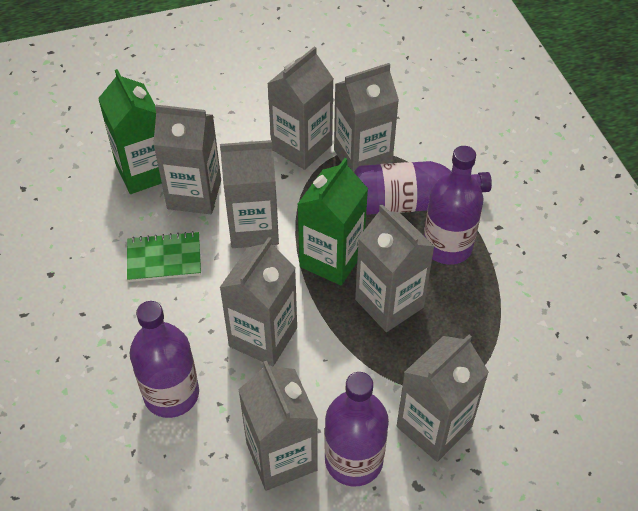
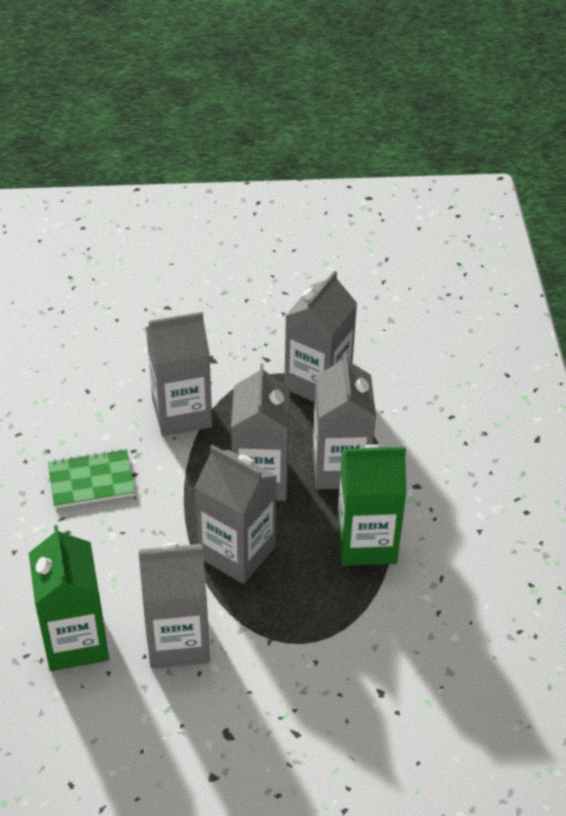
grey carton: 8 -> 6
purple bottle: 4 -> 0

